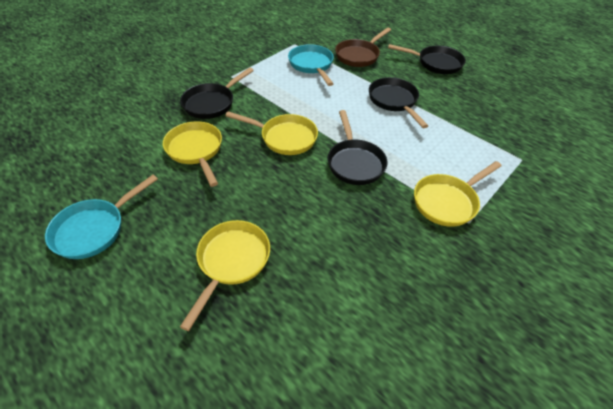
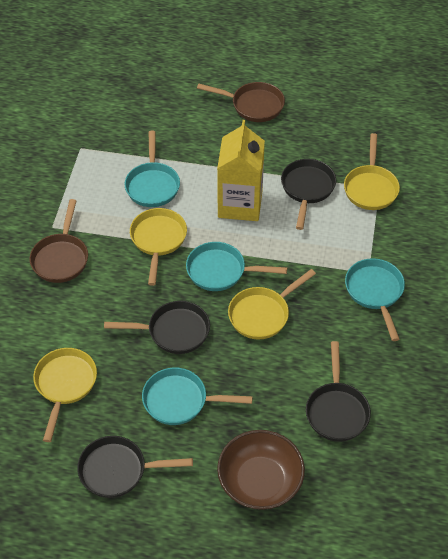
brown bowl: 0 -> 1
brown pan: 1 -> 2
turquoise pan: 2 -> 4
yellow carton: 0 -> 1

